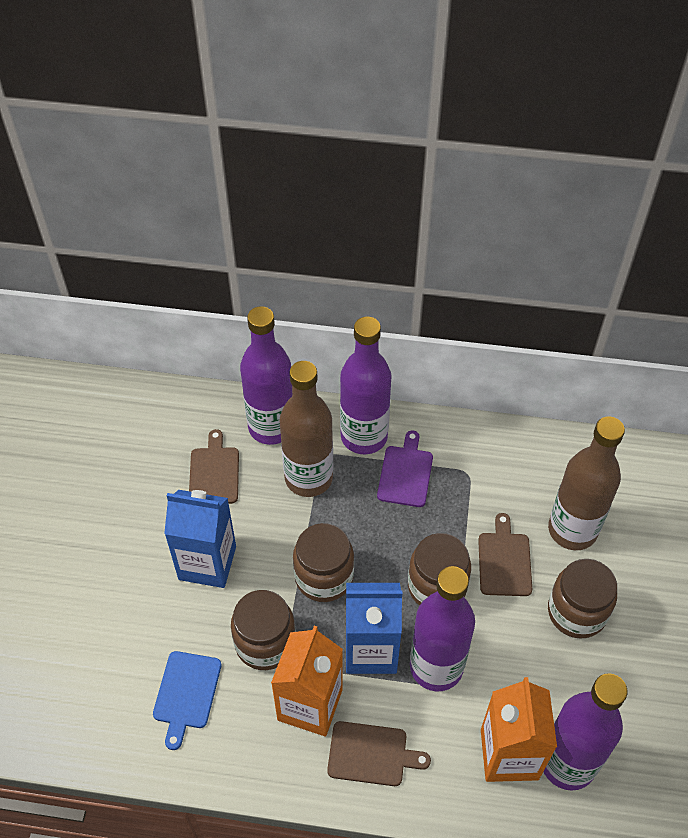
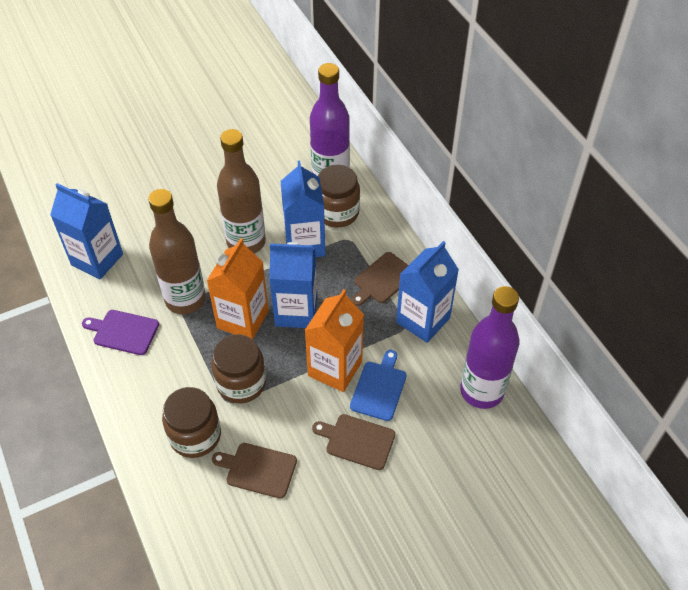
blue carton: 2 -> 4
brown jar: 4 -> 3
purple bottle: 4 -> 2

